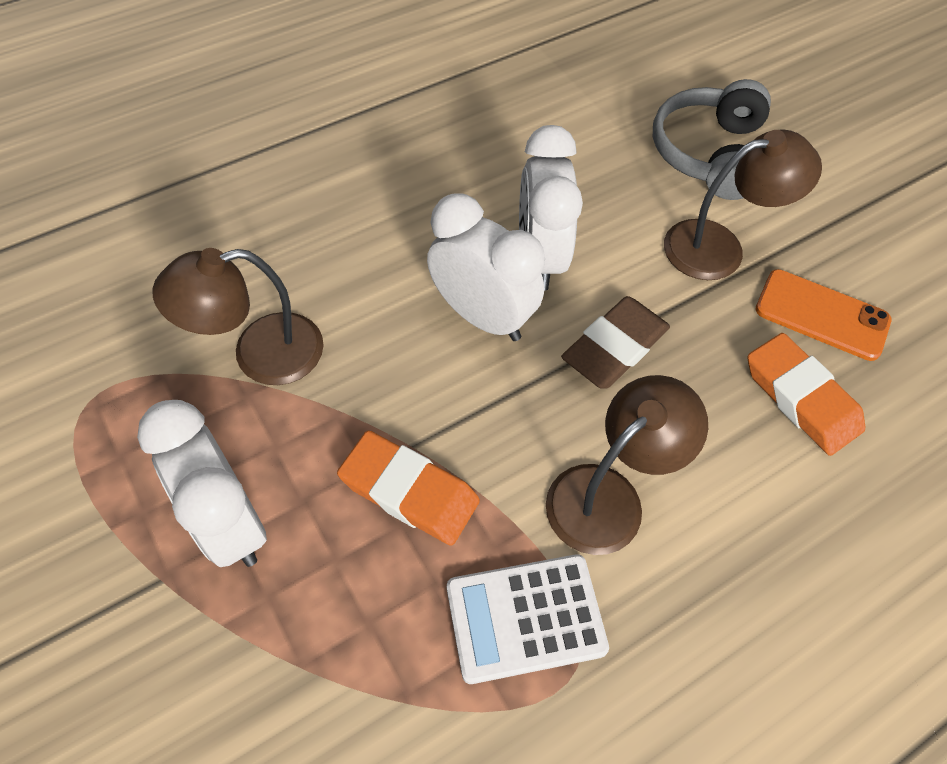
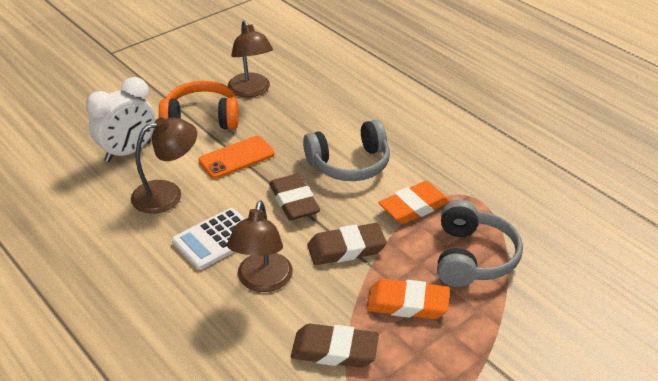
brown eraser: 1 -> 3
grey headphones: 1 -> 2
orange headphones: 0 -> 1
white clock: 3 -> 1

